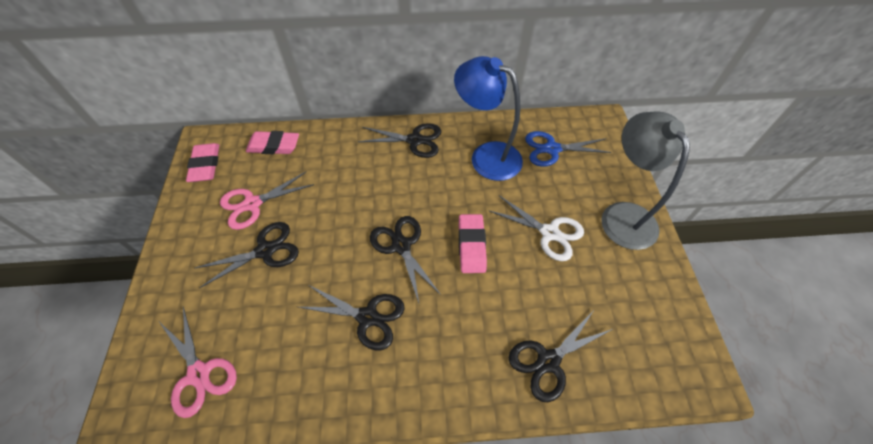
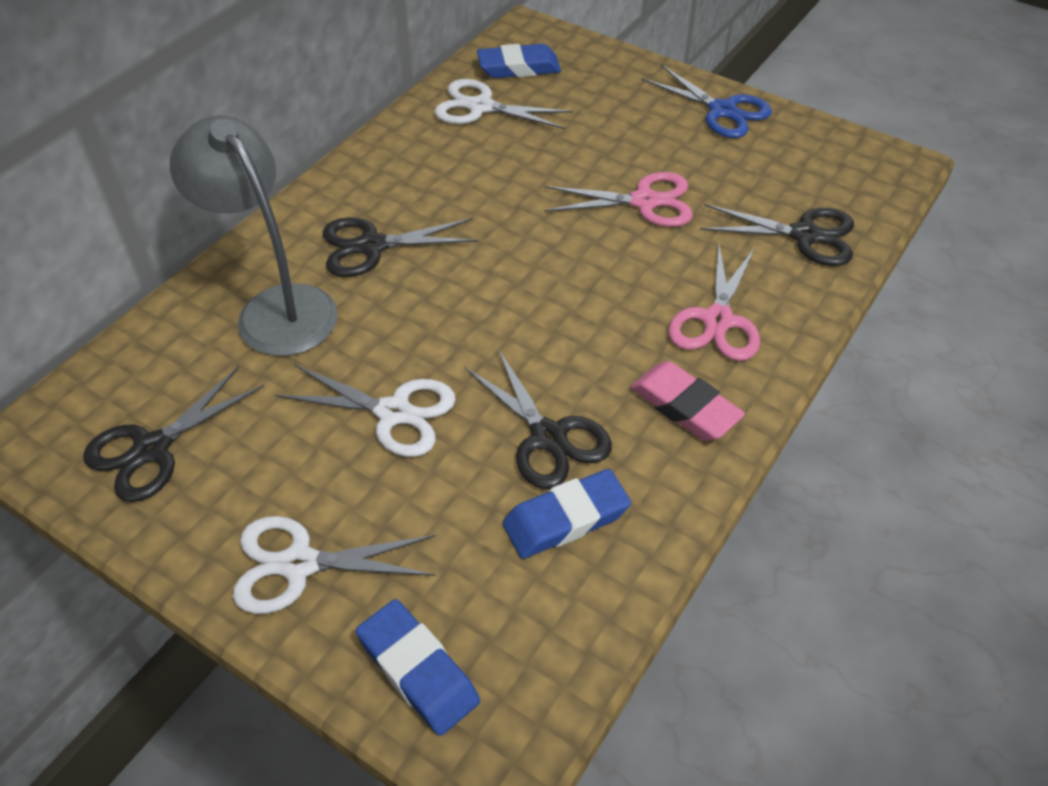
black scissors: 5 -> 4
blue eraser: 0 -> 3
blue lamp: 1 -> 0
pink eraser: 3 -> 1
white scissors: 1 -> 3

